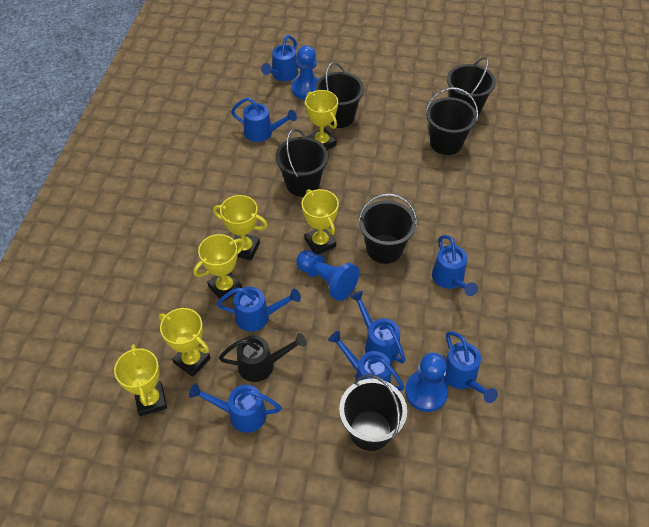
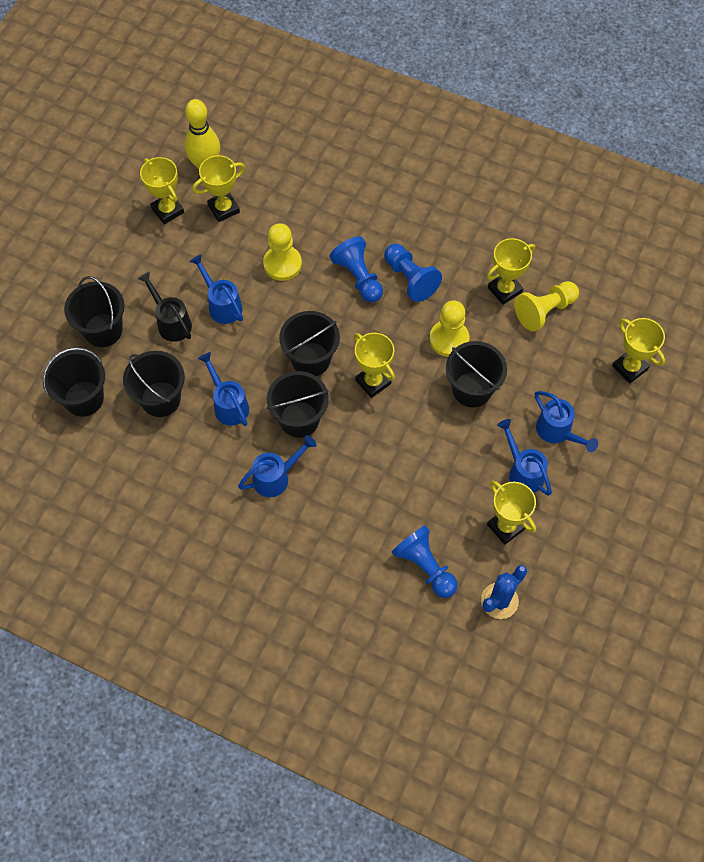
blue cactus: 0 -> 1
blue watering can: 8 -> 5
yellow bowling pin: 0 -> 1
yellow pawn: 0 -> 3

